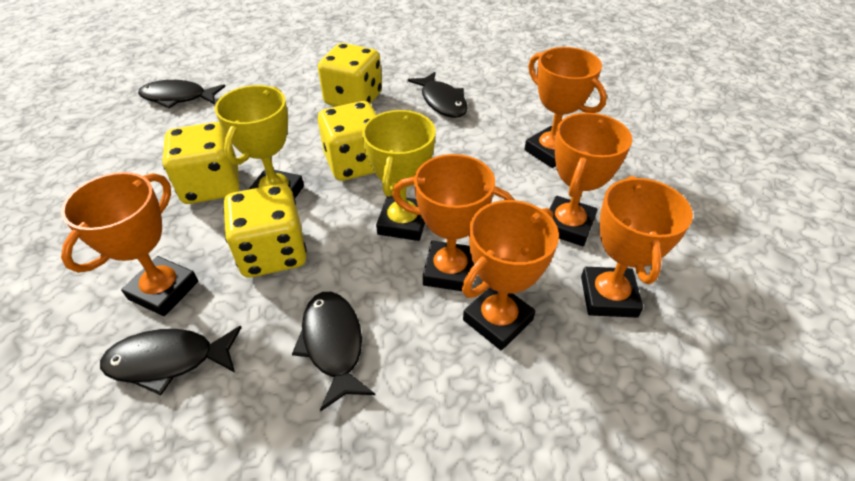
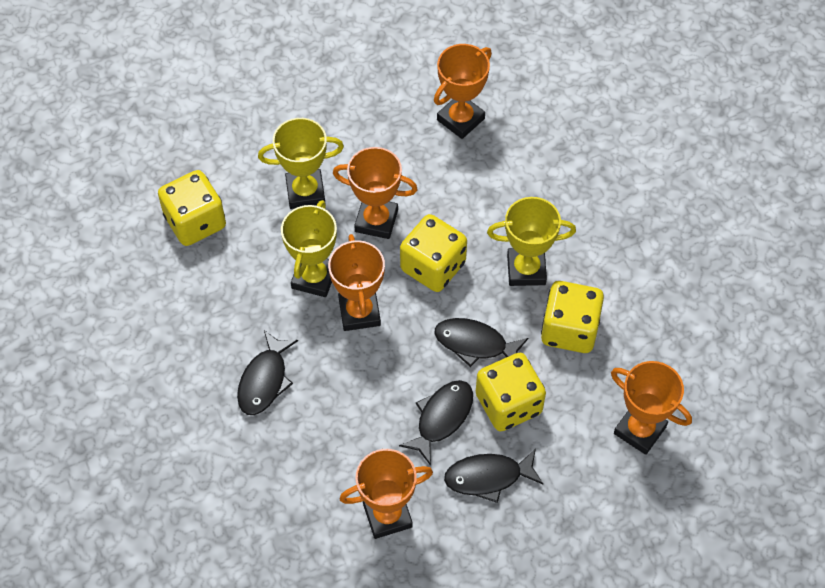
orange trophy: 6 -> 5
yellow trophy: 2 -> 3

